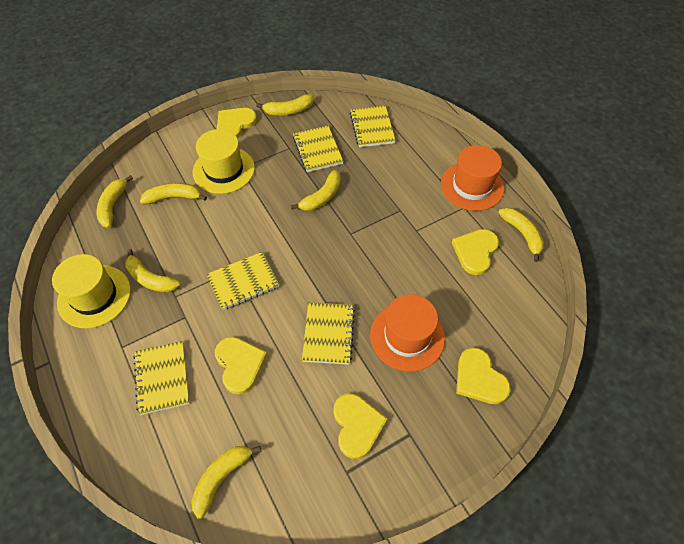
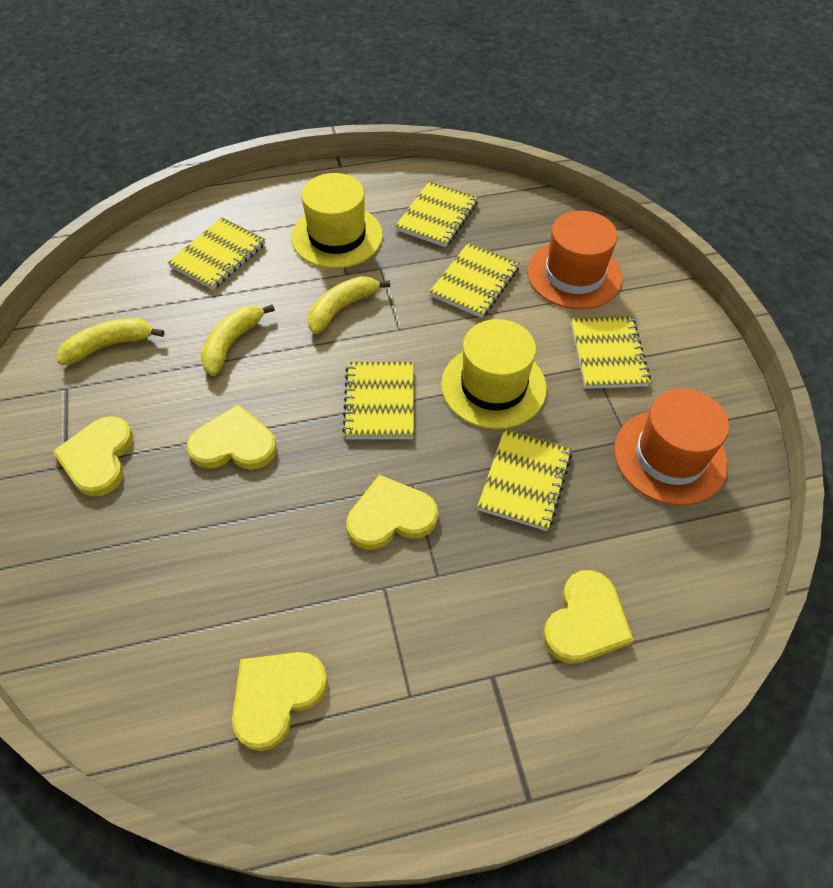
yellow banana: 7 -> 3
yellow notebook: 5 -> 6

